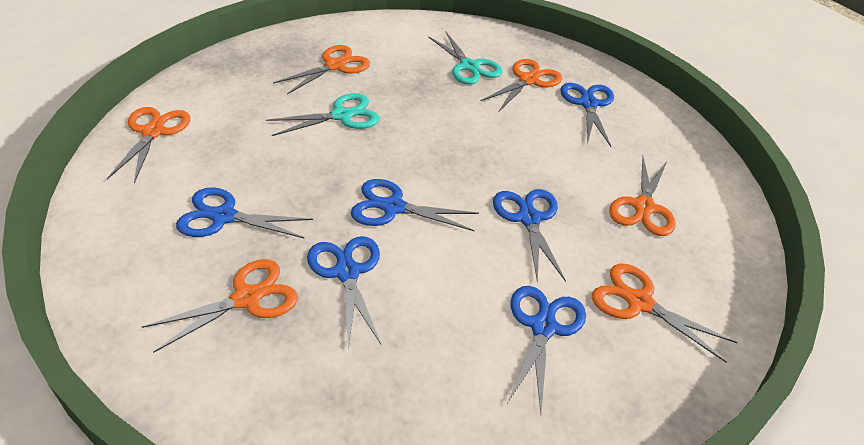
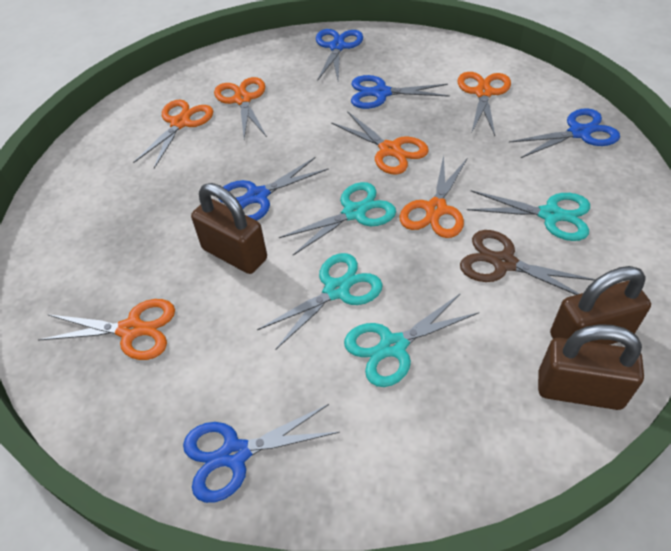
blue scissors: 6 -> 5
brown padlock: 0 -> 3
brown scissors: 0 -> 1
turquoise scissors: 2 -> 4

